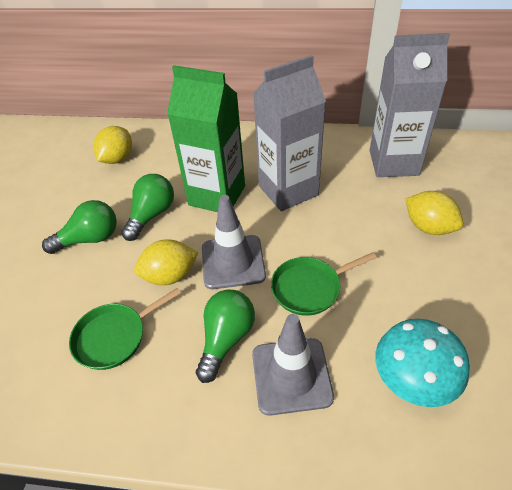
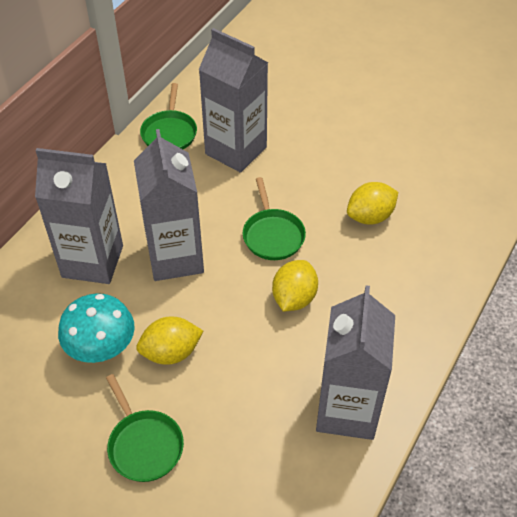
green carton: 1 -> 0
green light bulb: 3 -> 0
green pan: 2 -> 3
grey carton: 2 -> 4
grey traffic cone: 2 -> 0

